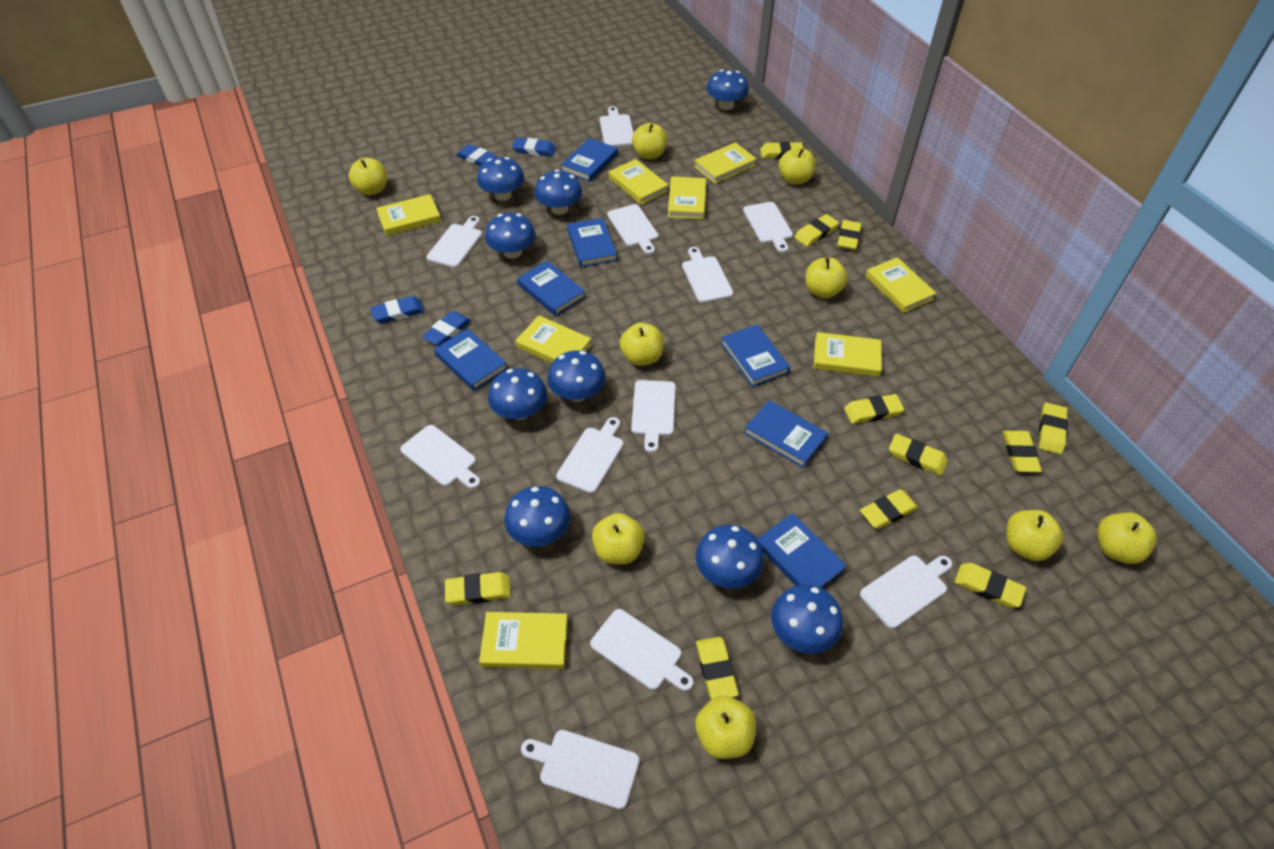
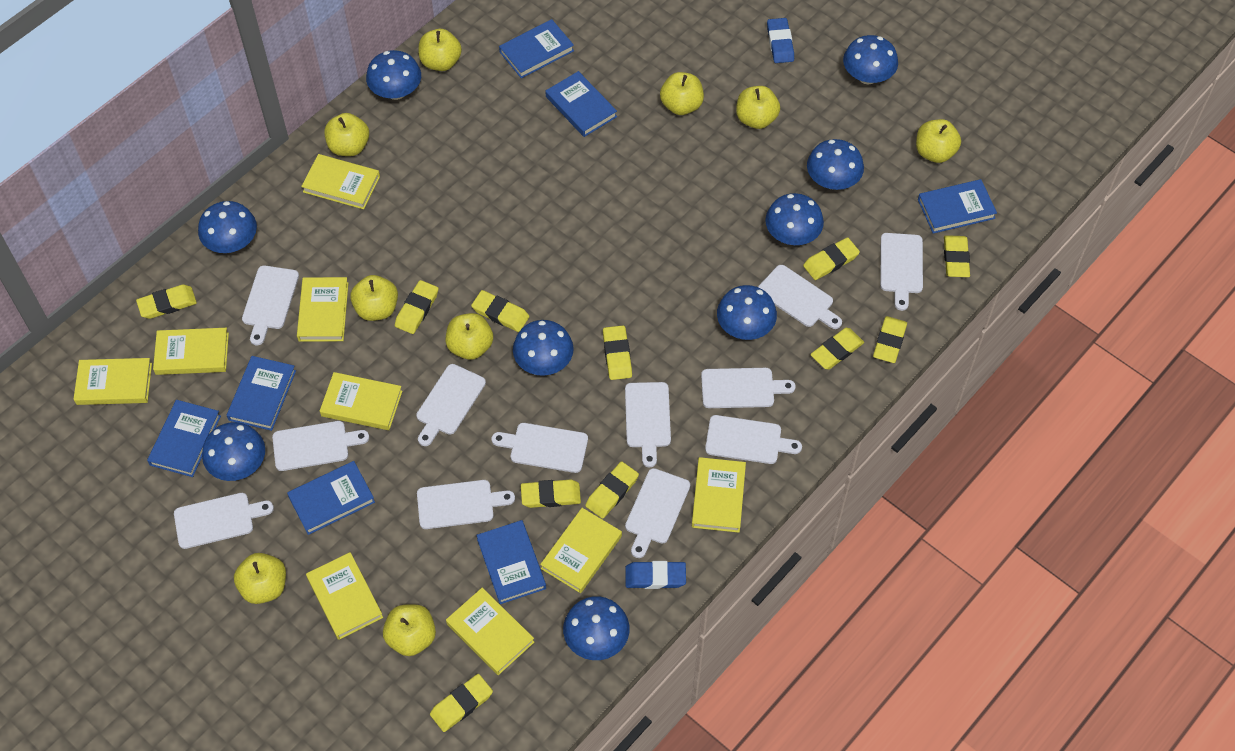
blue eraser: 4 -> 2
white cutting board: 11 -> 12
yellow book: 8 -> 9

